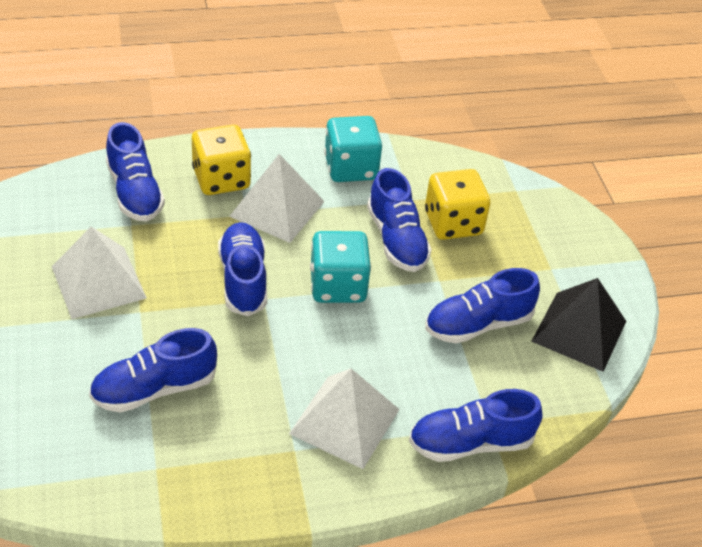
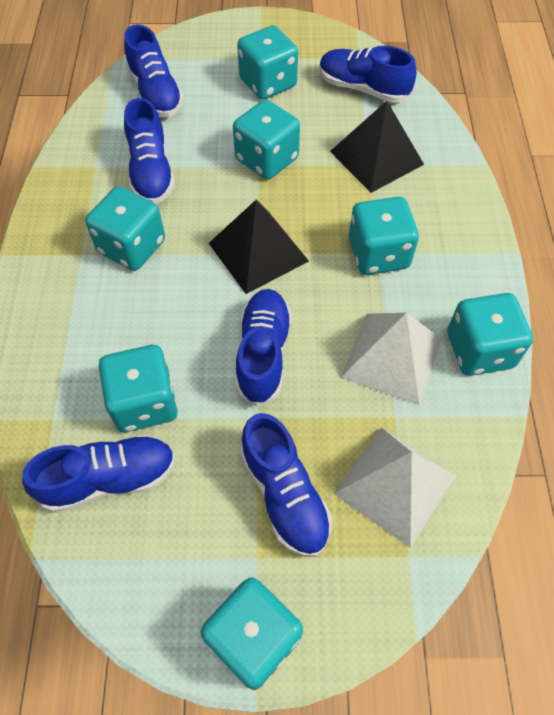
black pyramid: 1 -> 2
turquoise dice: 2 -> 7
white pyramid: 3 -> 2
yellow dice: 2 -> 0

